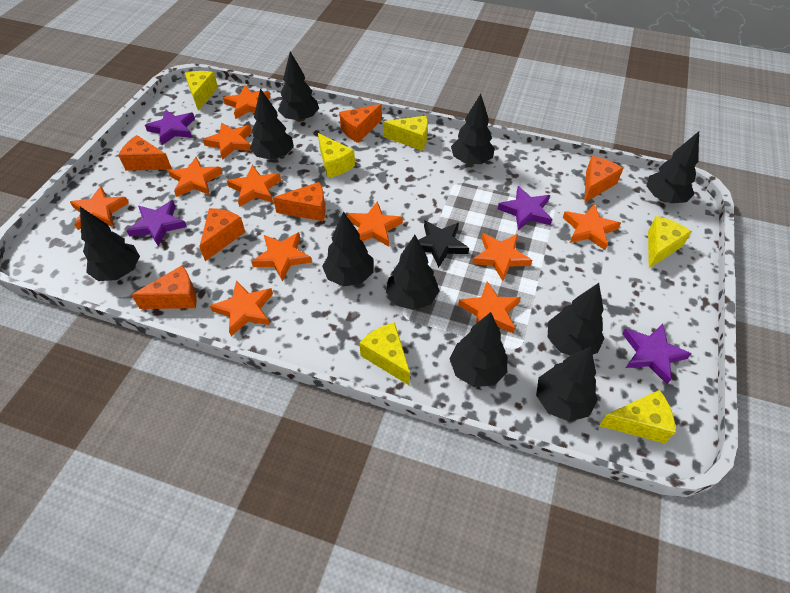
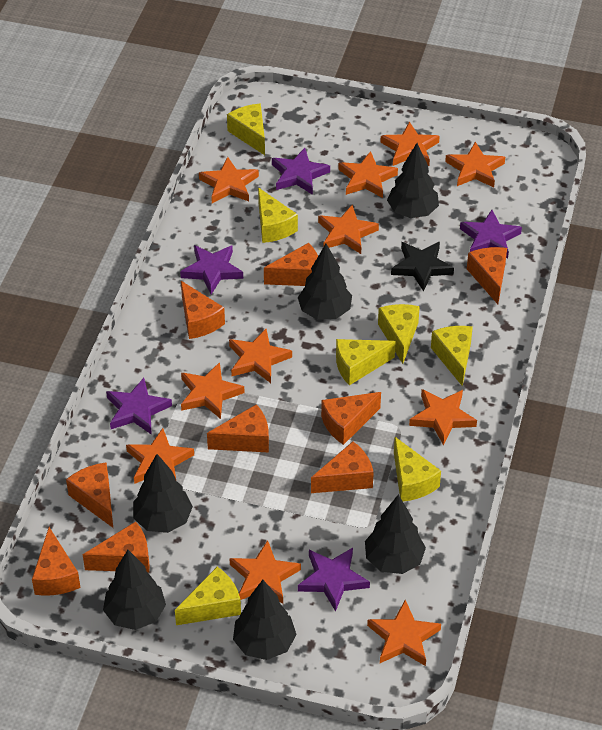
black tree: 10 -> 6
orange cheese: 6 -> 9
purple star: 4 -> 5
yellow cheese: 6 -> 7

